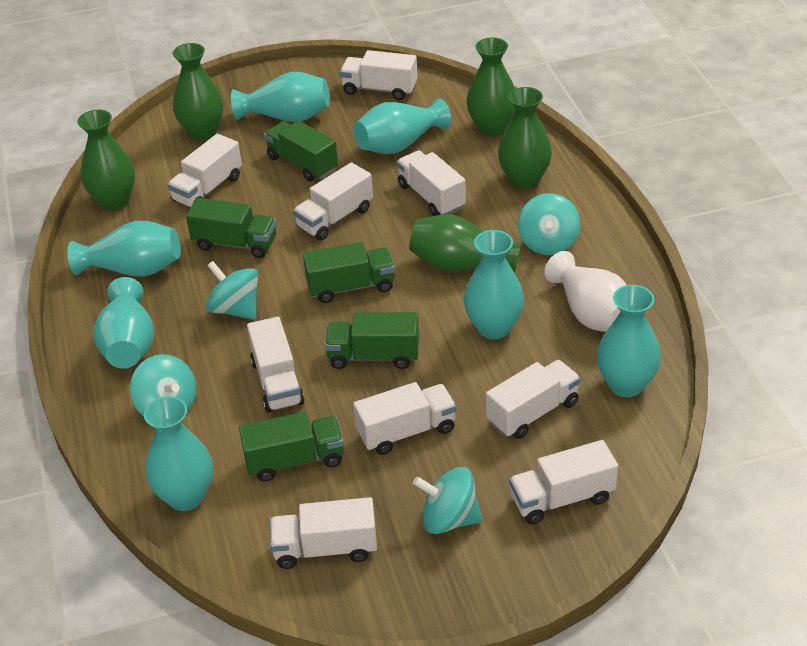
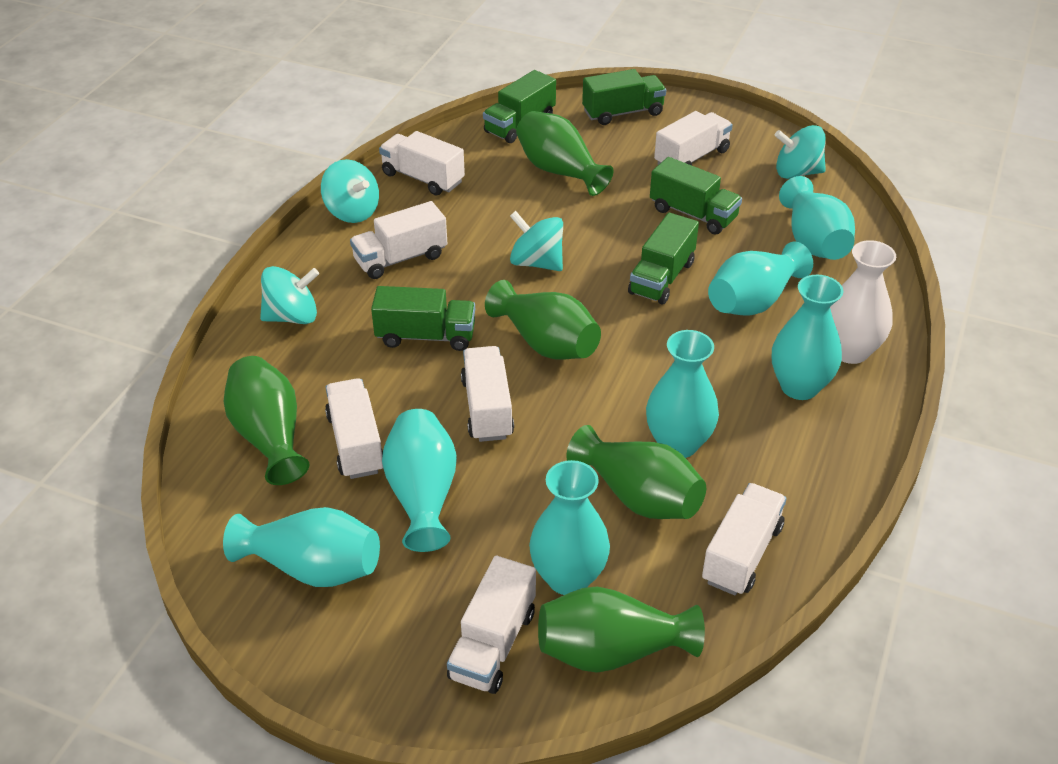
white truck: 9 -> 7

